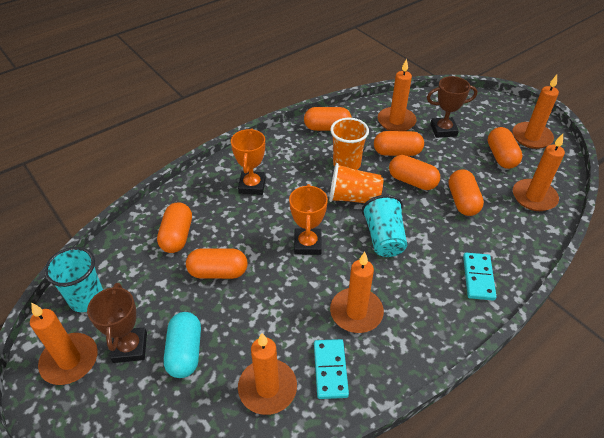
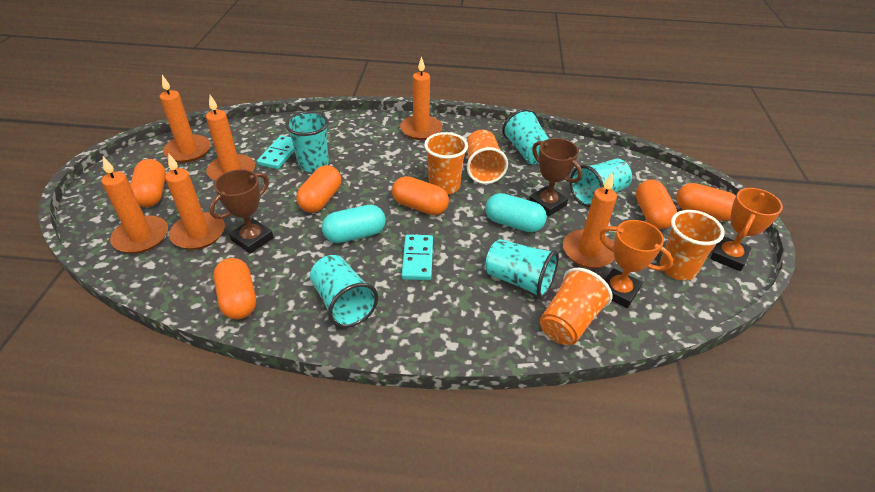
orange capsule: 7 -> 6
orange cup: 2 -> 4
turquoise capsule: 1 -> 2
turquoise cup: 2 -> 5

